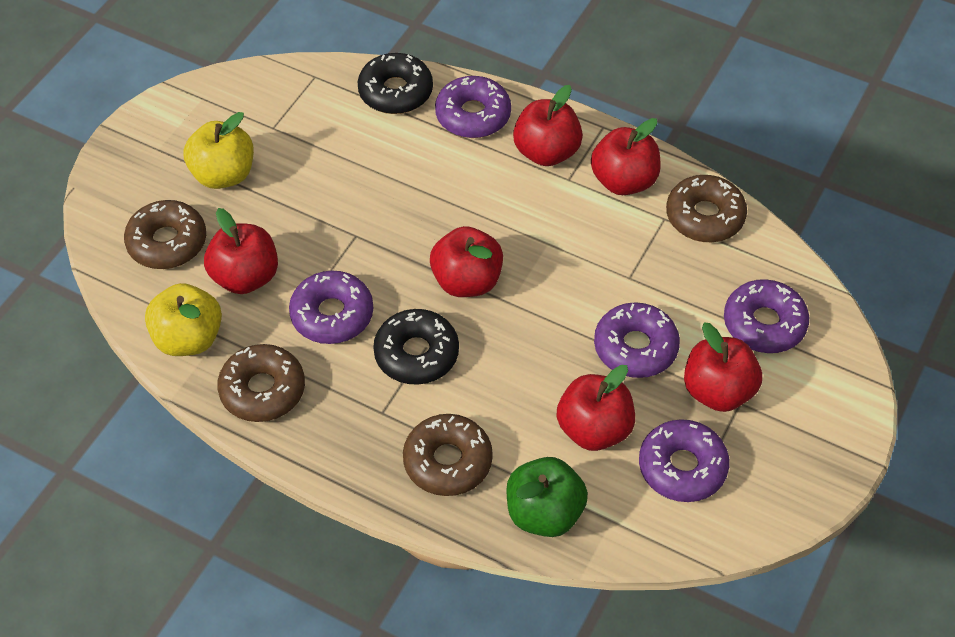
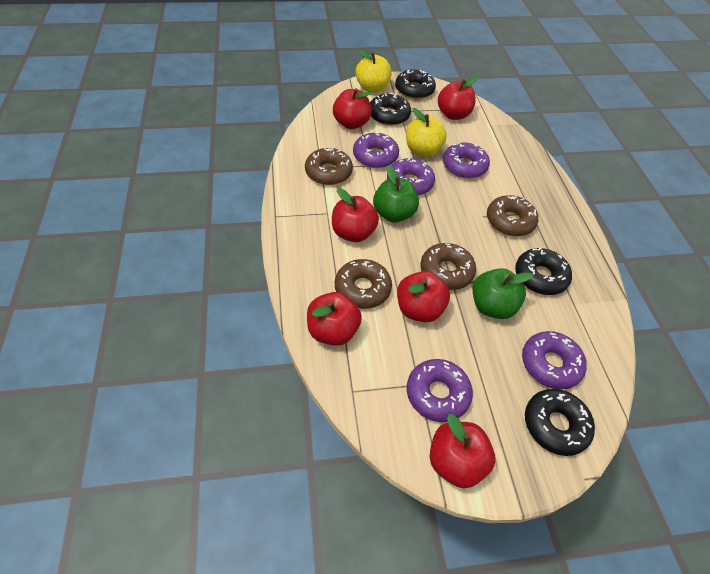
black donut: 2 -> 4
green apple: 1 -> 2

